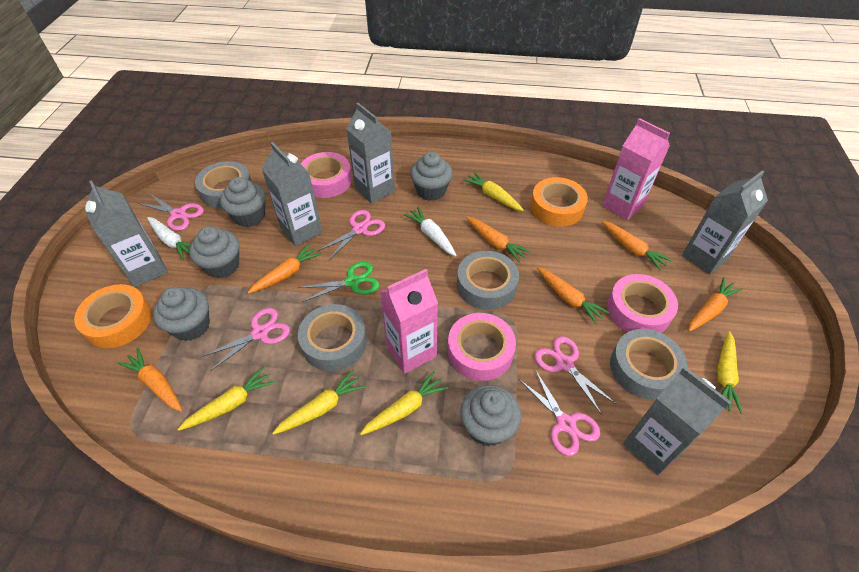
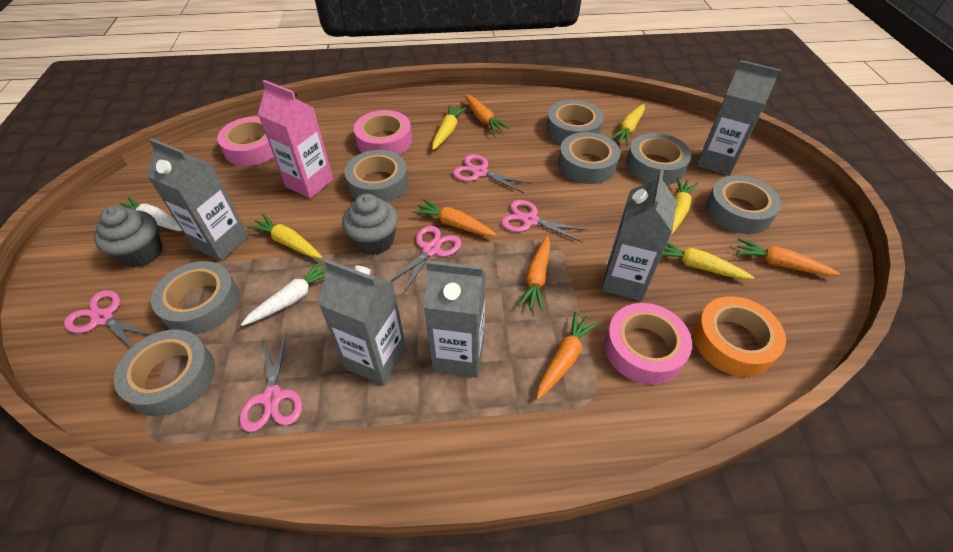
green scissors: 1 -> 0
grey cupcake: 5 -> 2
grey tape: 4 -> 7
orange carrot: 6 -> 5
orange tape: 2 -> 1
pink carton: 2 -> 1

